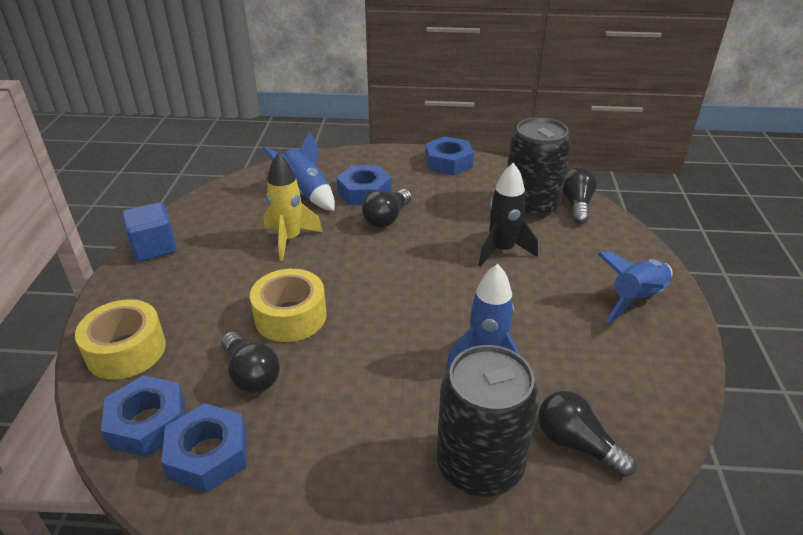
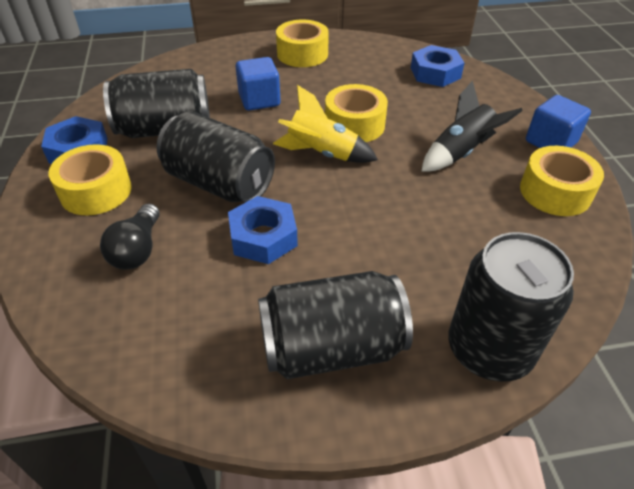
black can: 2 -> 4
black light bulb: 4 -> 1
blue cube: 1 -> 2
blue nut: 4 -> 3
blue rocket: 3 -> 0
yellow tape: 2 -> 4

